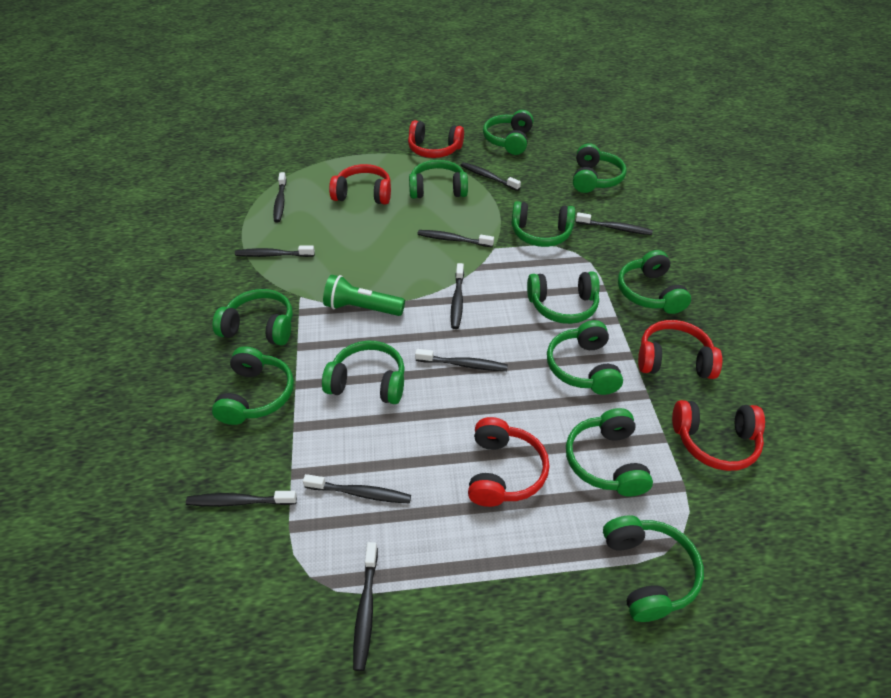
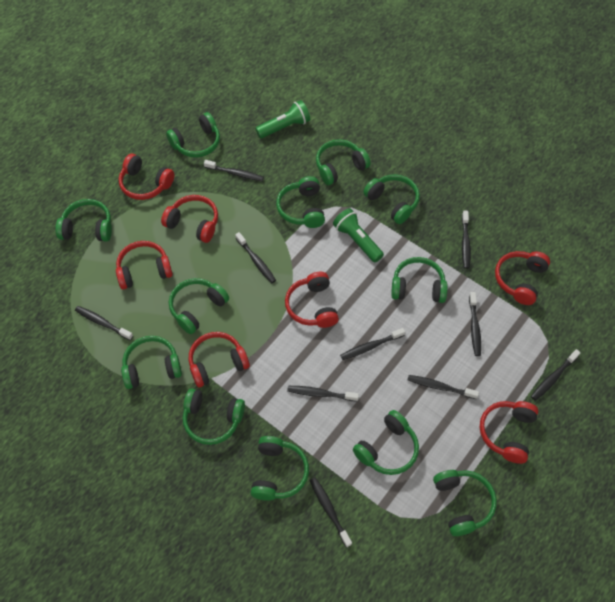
green flashlight: 1 -> 2
red headphones: 5 -> 7

